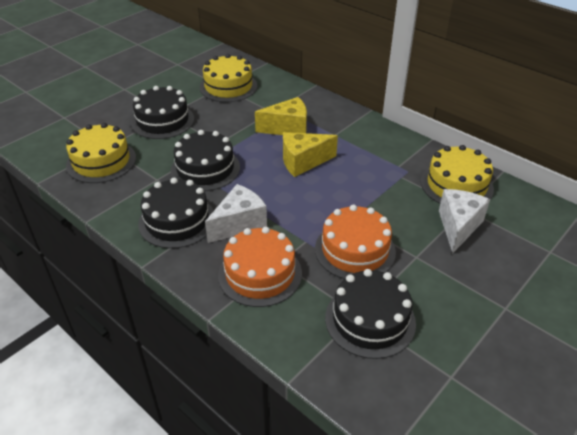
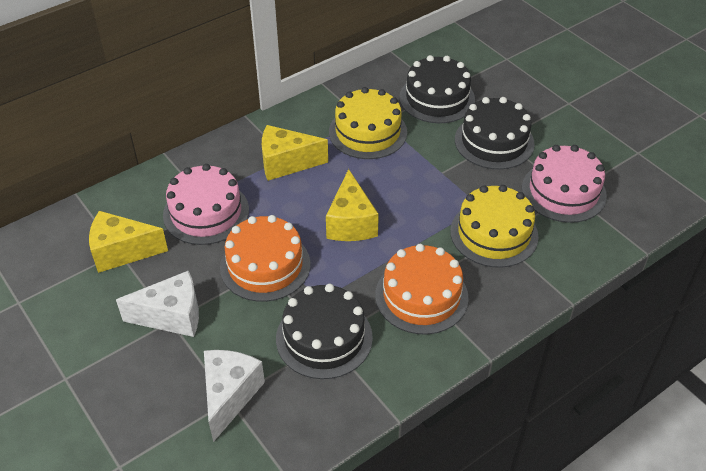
black cake: 4 -> 3
pink cake: 0 -> 2
yellow cake: 3 -> 2
yellow cheese: 2 -> 3

